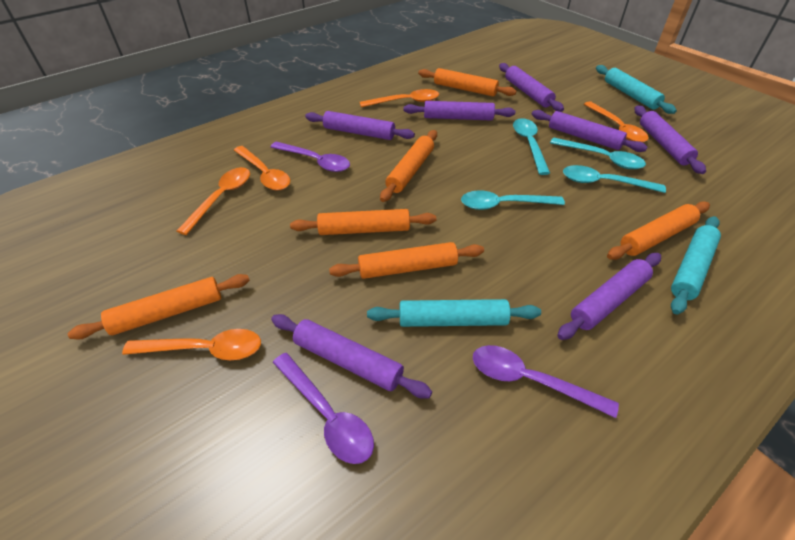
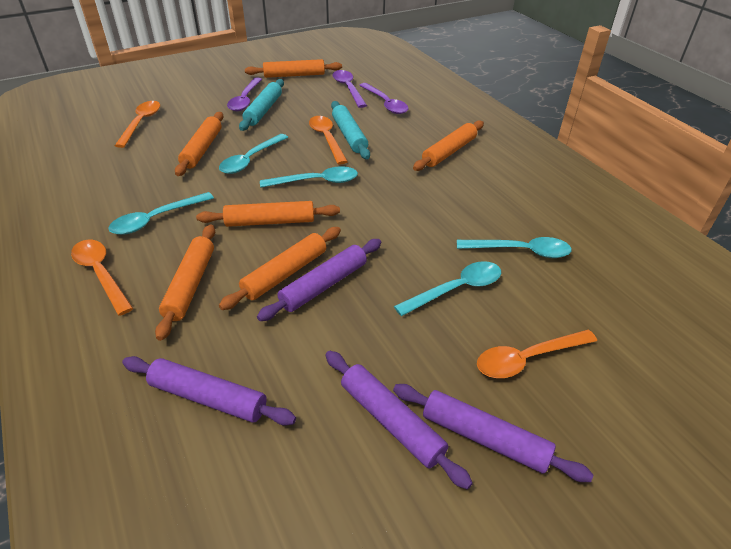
orange spoon: 5 -> 4
purple rolling pin: 7 -> 4
turquoise rolling pin: 3 -> 2
turquoise spoon: 4 -> 5

